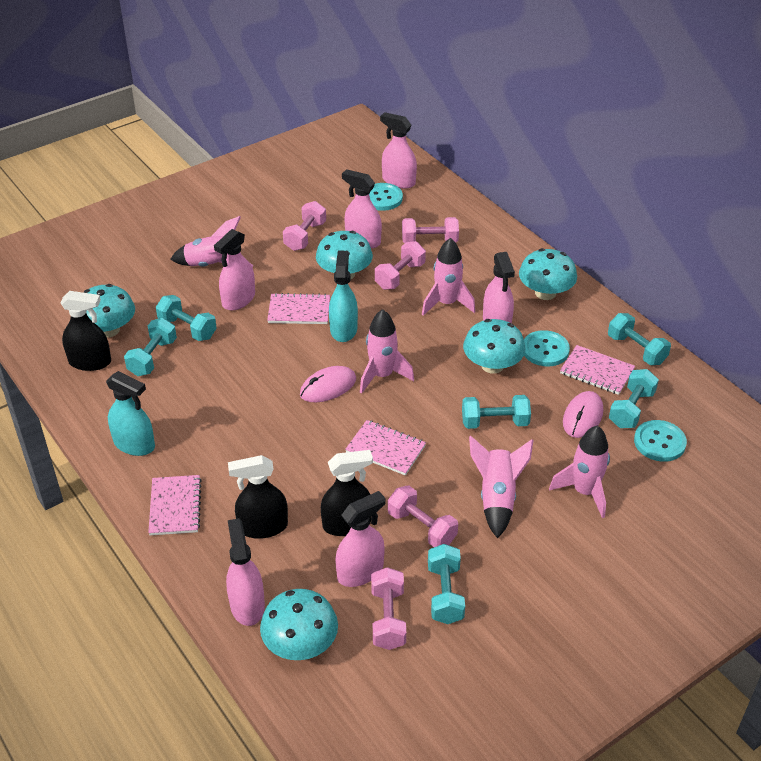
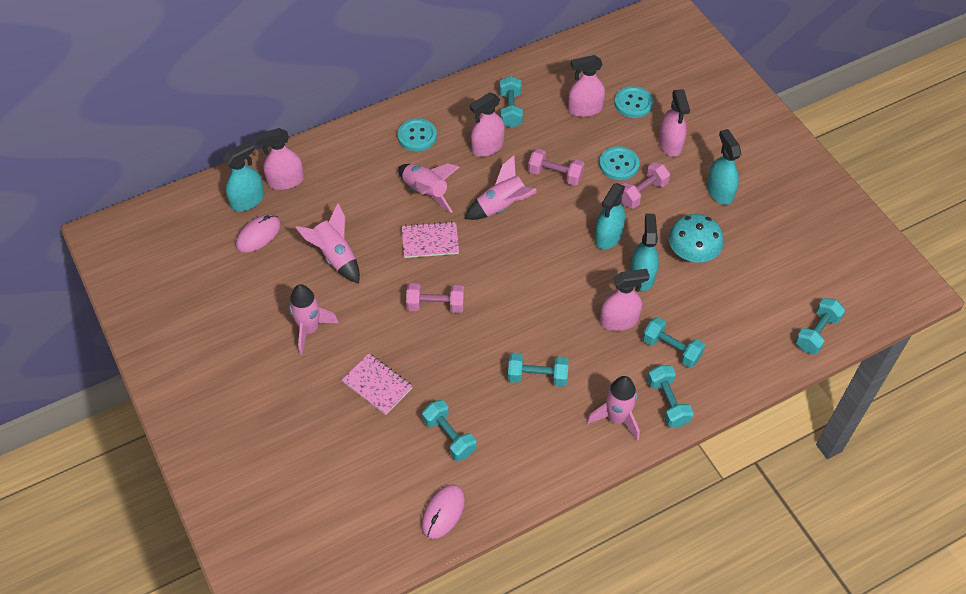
black spray bottle: 3 -> 0
pink dumbbell: 5 -> 3
pink notebook: 4 -> 2
pink spray bottle: 6 -> 5
turquoise mushroom: 5 -> 1
turquoise spray bottle: 2 -> 4

